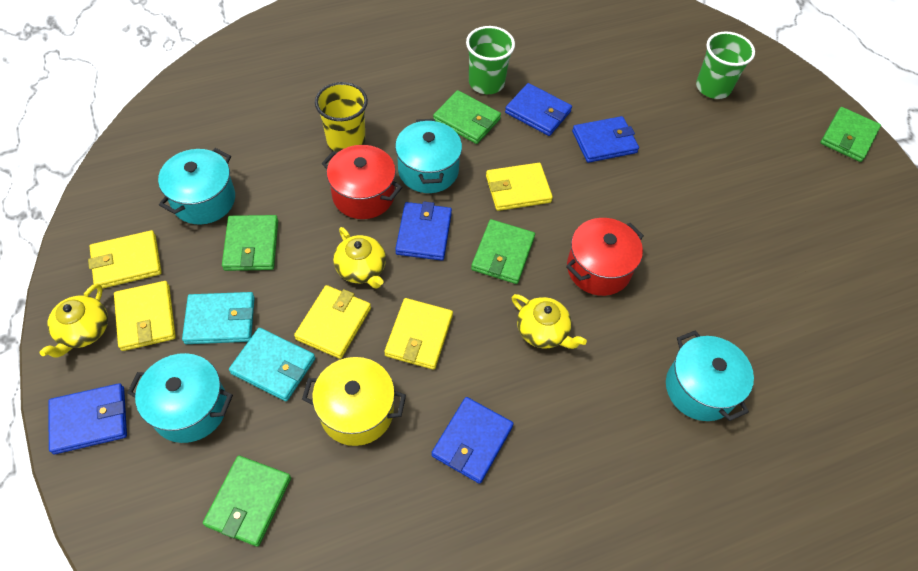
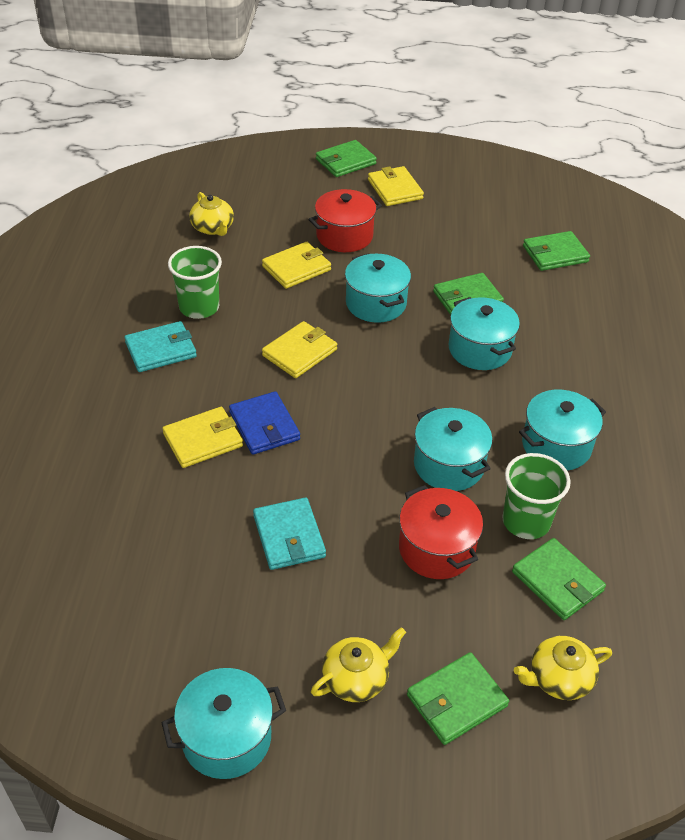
blue wallet: 5 -> 1
turquoise pot: 4 -> 5
yellow cup: 1 -> 0
yellow pot: 1 -> 0
yellow wallet: 5 -> 4

